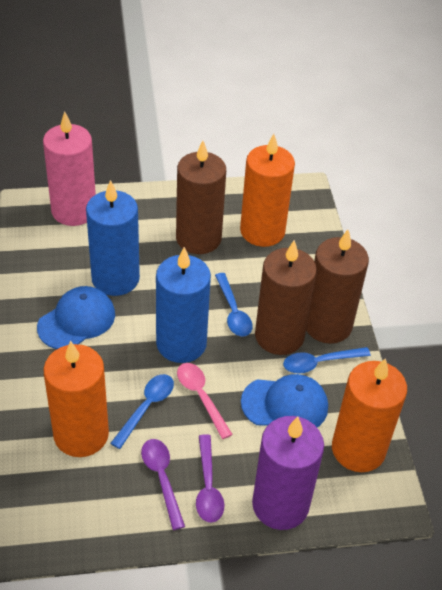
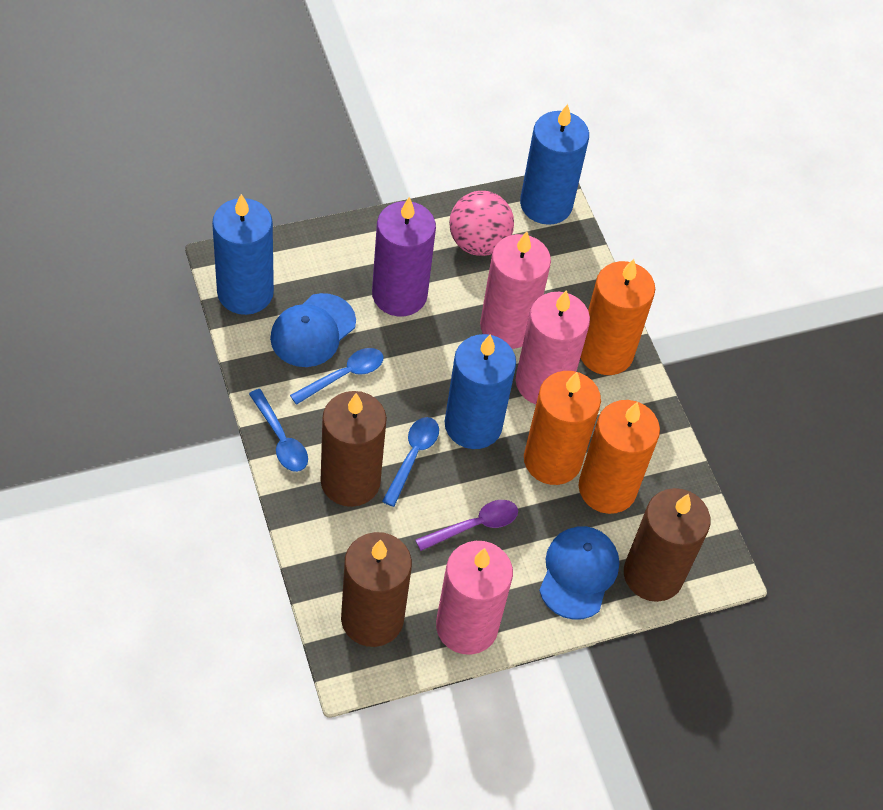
blue candle: 2 -> 3
pink ball: 0 -> 1
pink candle: 1 -> 3
pink spoon: 1 -> 0
purple spoon: 2 -> 1

